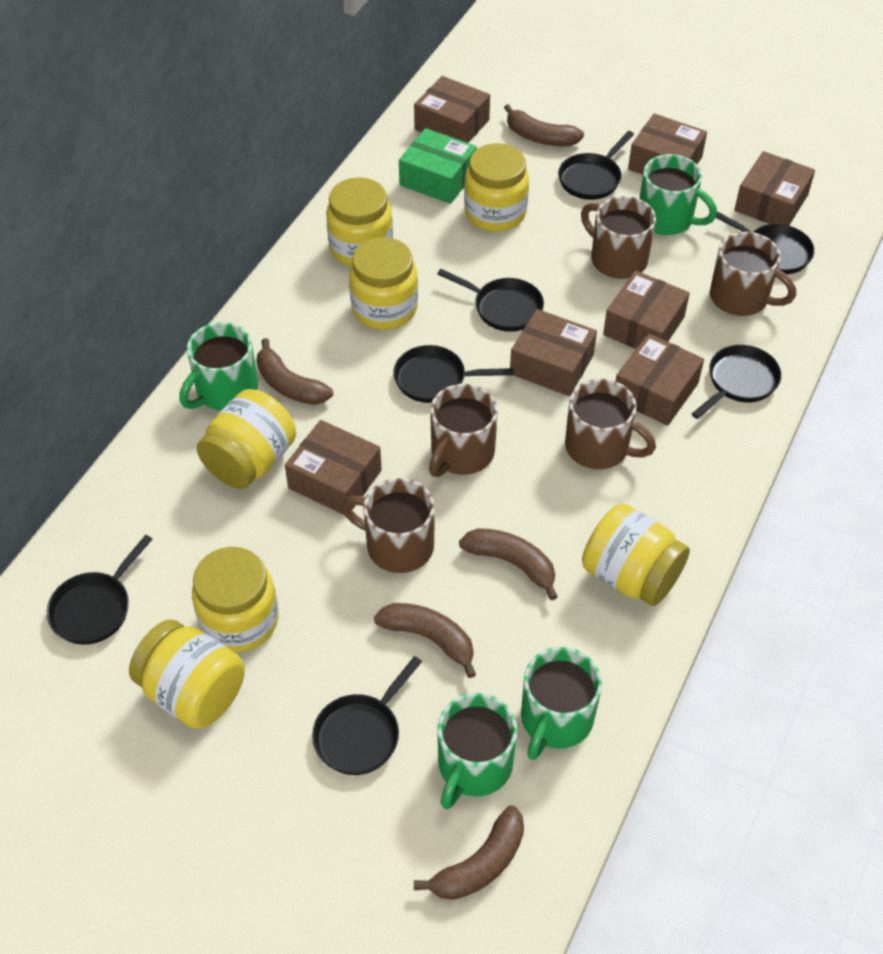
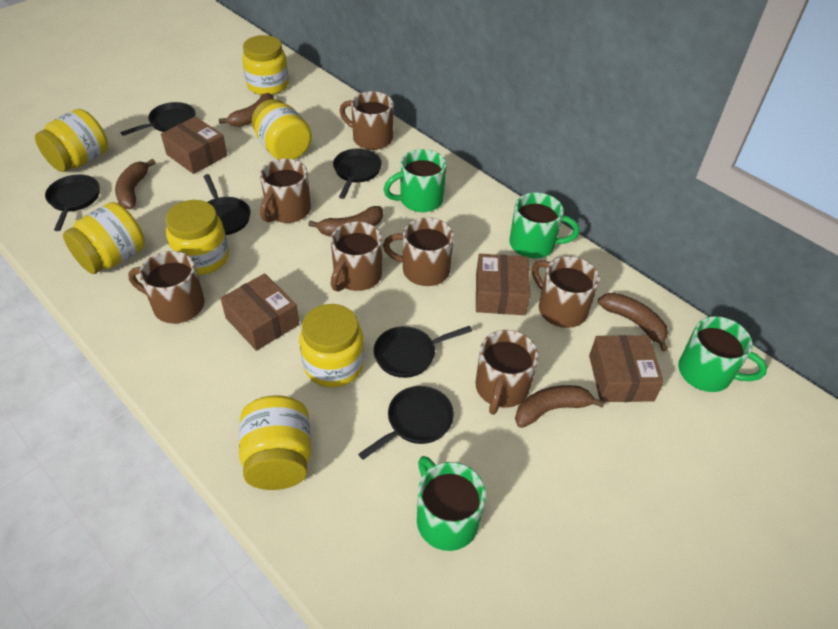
black pan: 7 -> 6
brown box: 7 -> 4
brown mug: 5 -> 7
green box: 1 -> 0

